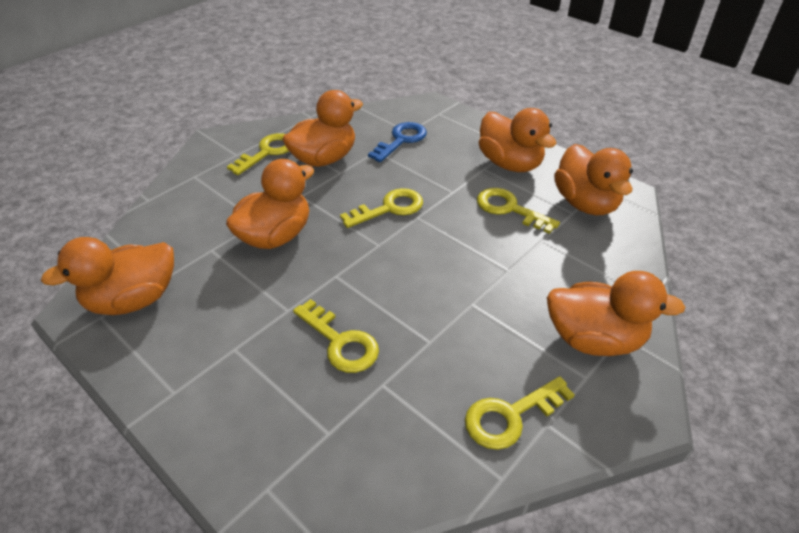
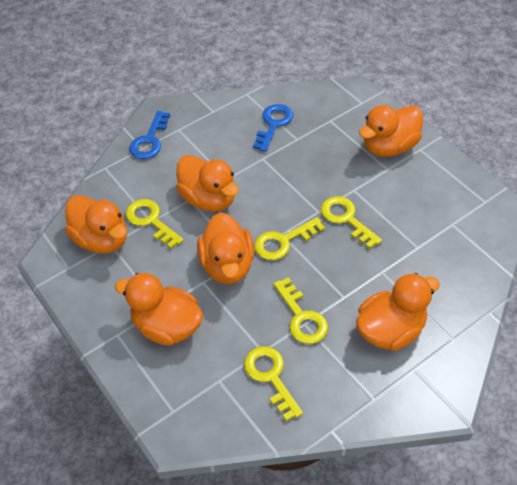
blue key: 1 -> 2

